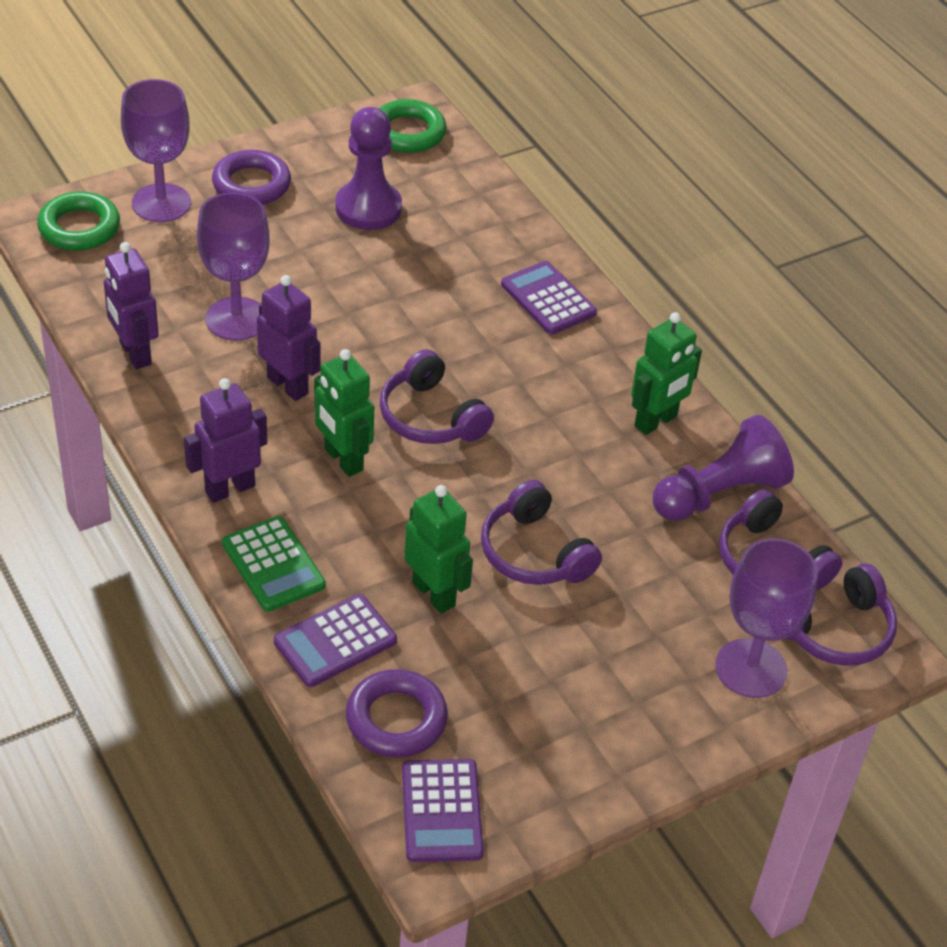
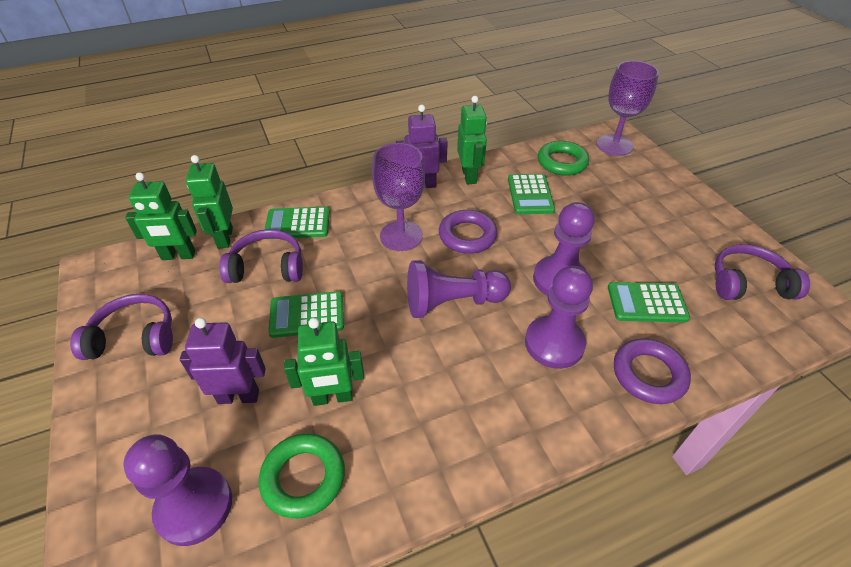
green calculator: 1 -> 4
green robot: 3 -> 4
purple calculator: 3 -> 0
purple goblet: 3 -> 2
purple headphones: 4 -> 3
purple pawn: 2 -> 4
purple robot: 3 -> 2

